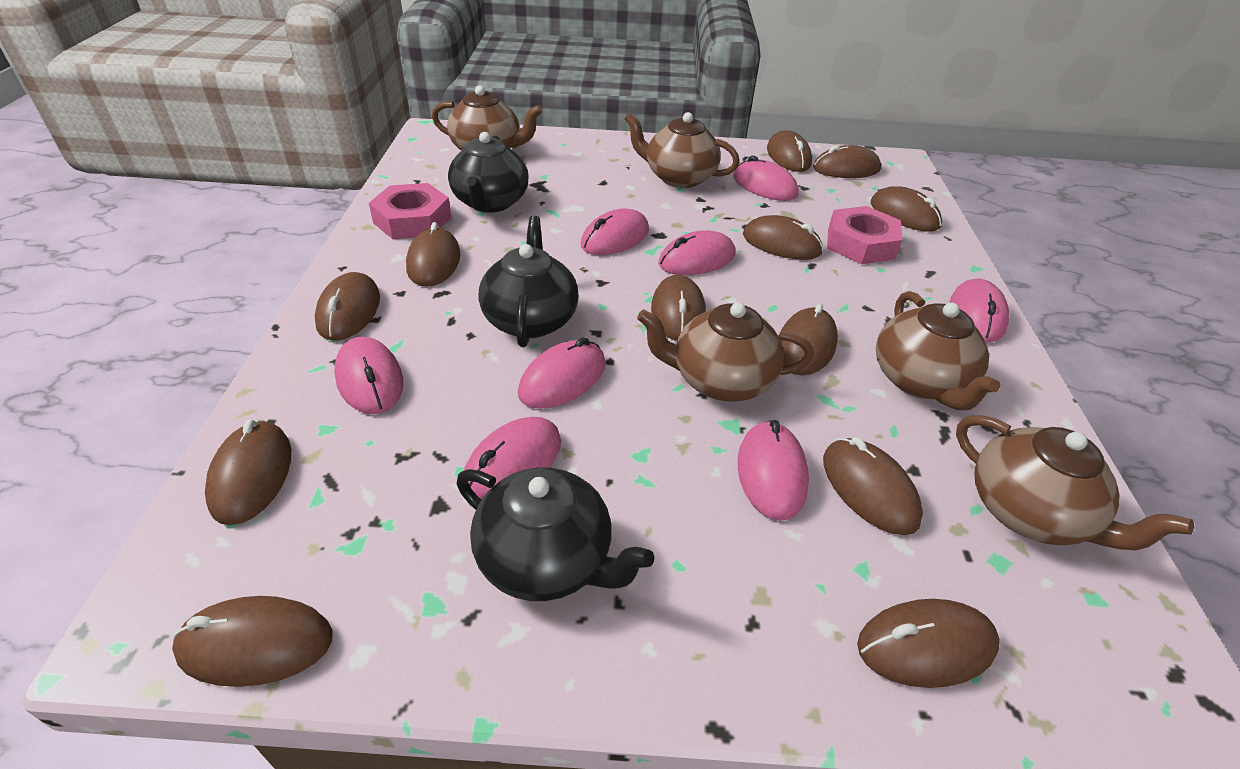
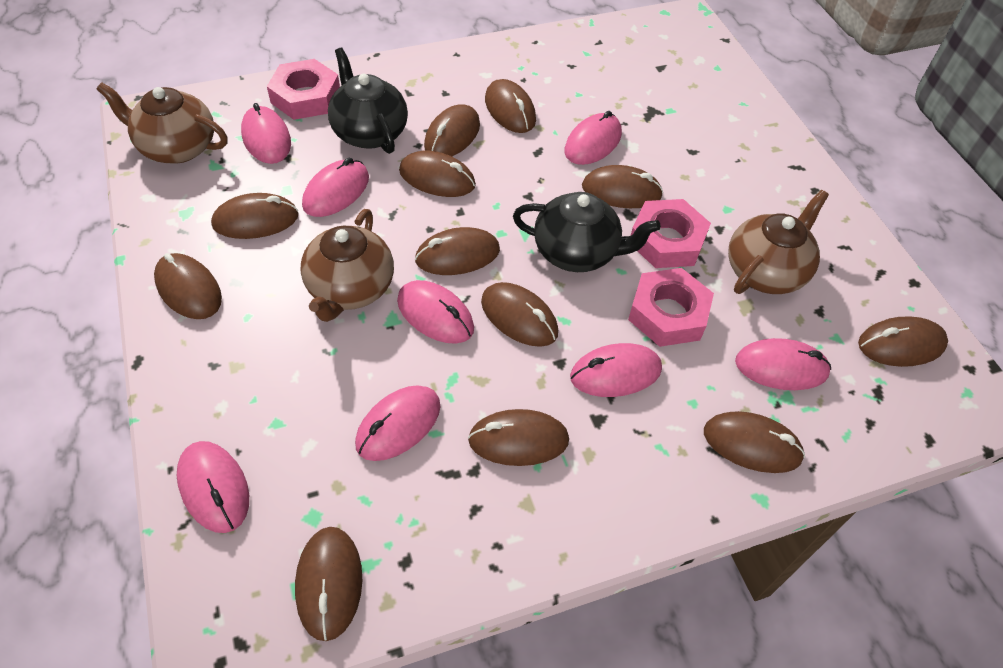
black teapot: 3 -> 2
brown teapot: 5 -> 3
pink nut: 2 -> 3

